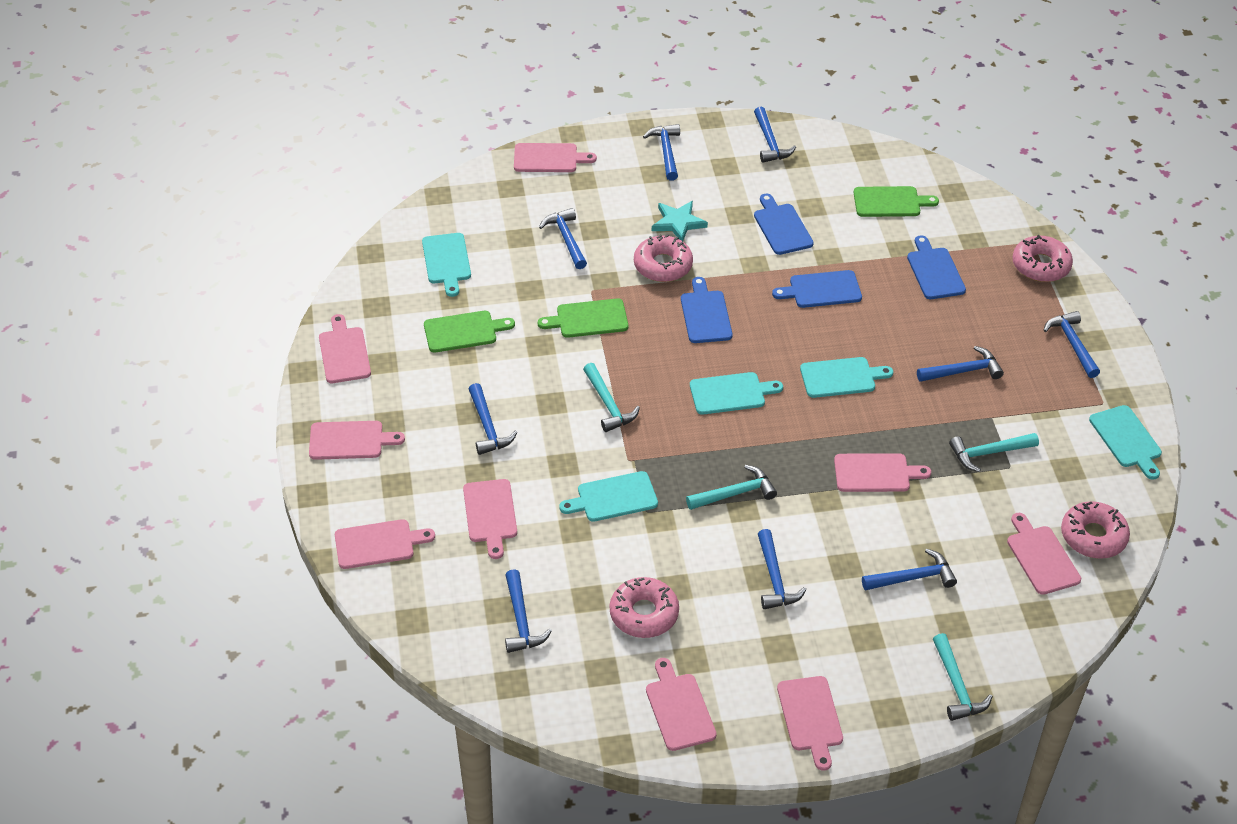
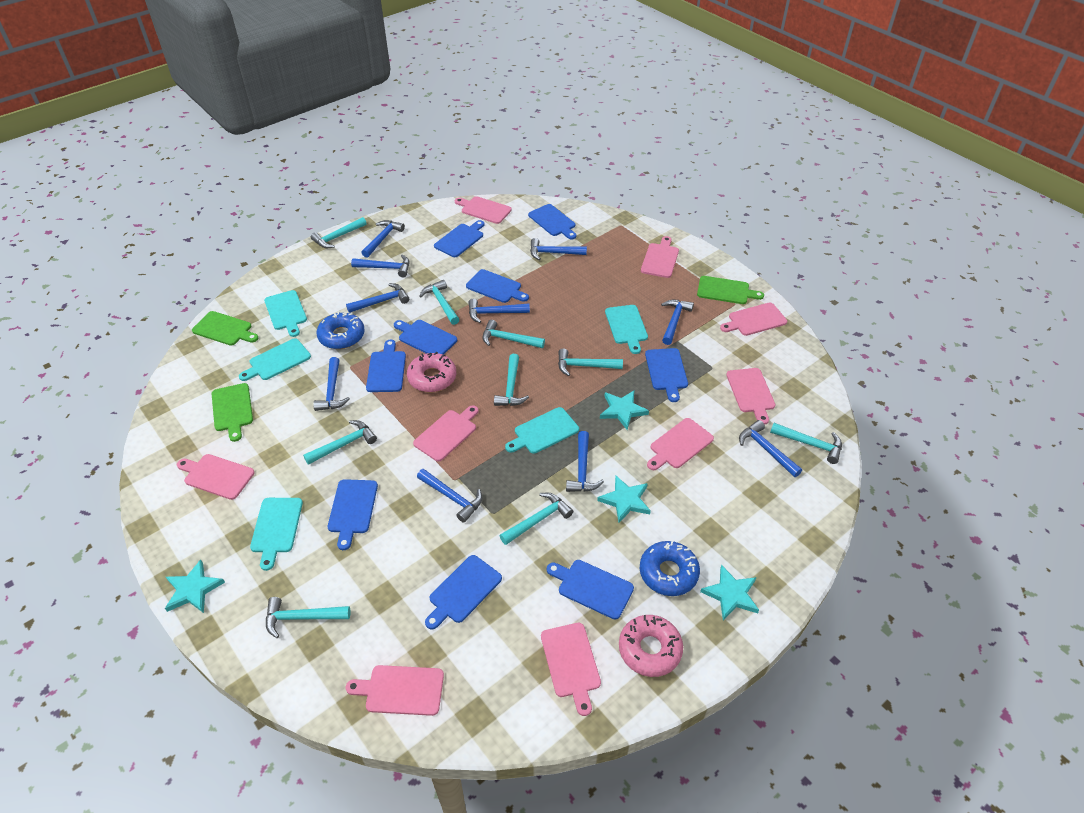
blue cutting board: 4 -> 9
blue donut: 0 -> 2
blue hammer: 9 -> 10
pink donut: 4 -> 2
turquoise hammer: 4 -> 9
turquoise star: 1 -> 4

